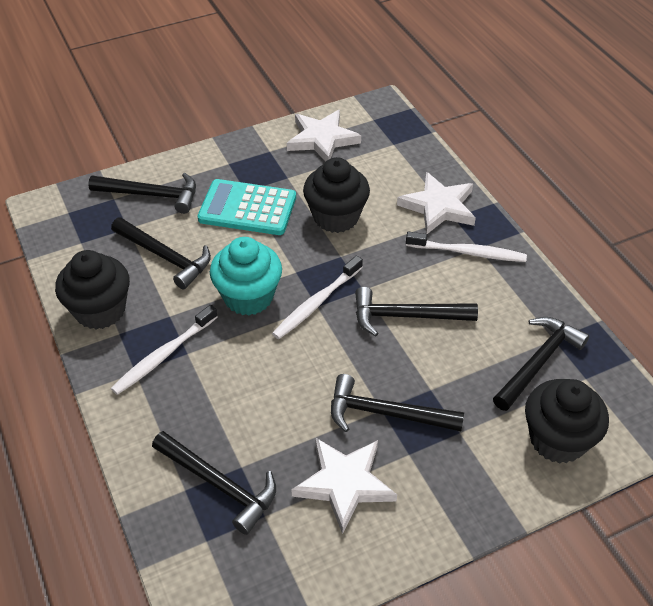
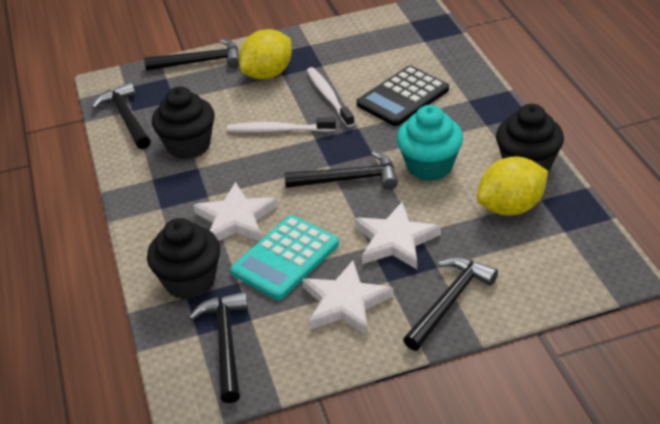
black calculator: 0 -> 1
black hammer: 6 -> 5
white toothbrush: 3 -> 2
yellow lemon: 0 -> 2

